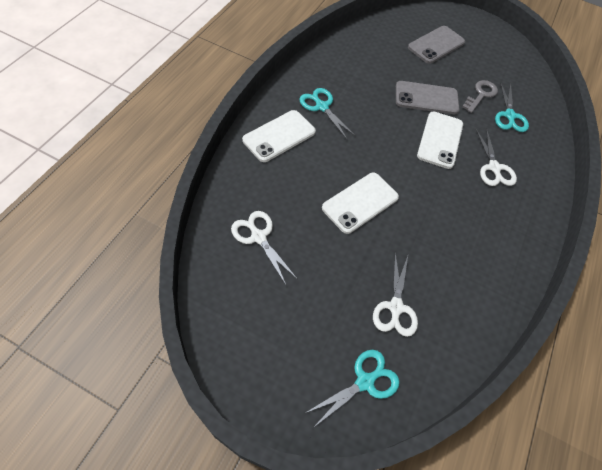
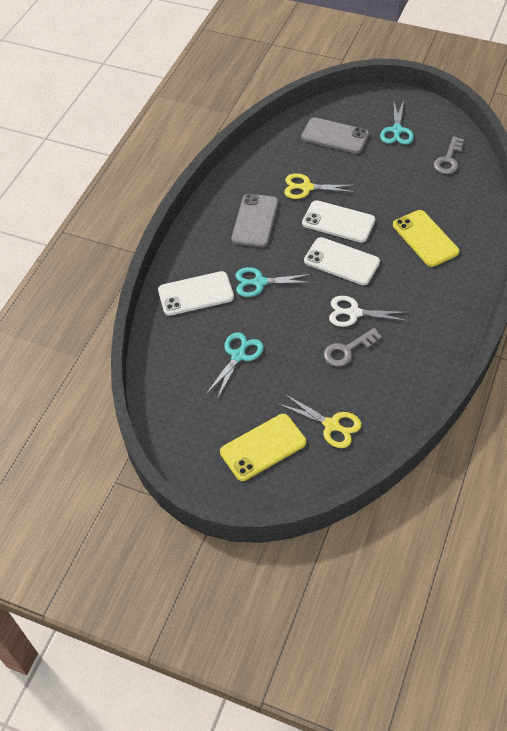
grey key: 1 -> 2
white scissors: 3 -> 1
yellow phone: 0 -> 2
yellow scissors: 0 -> 2

